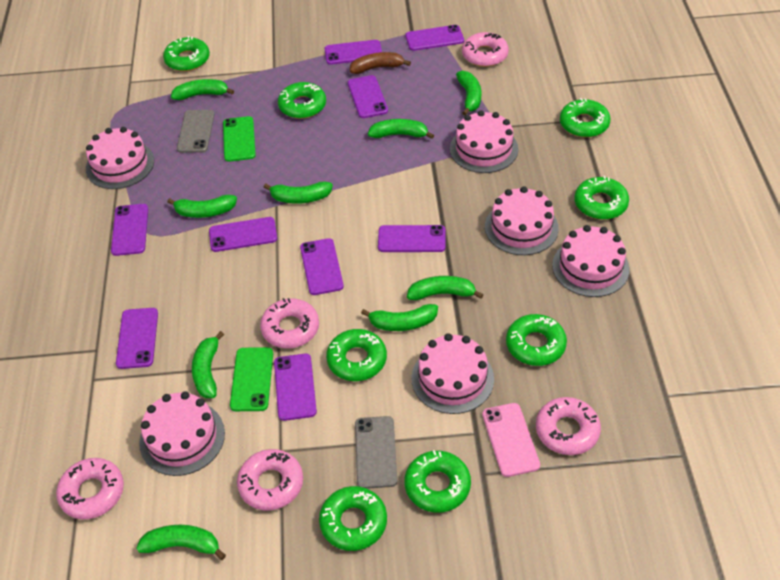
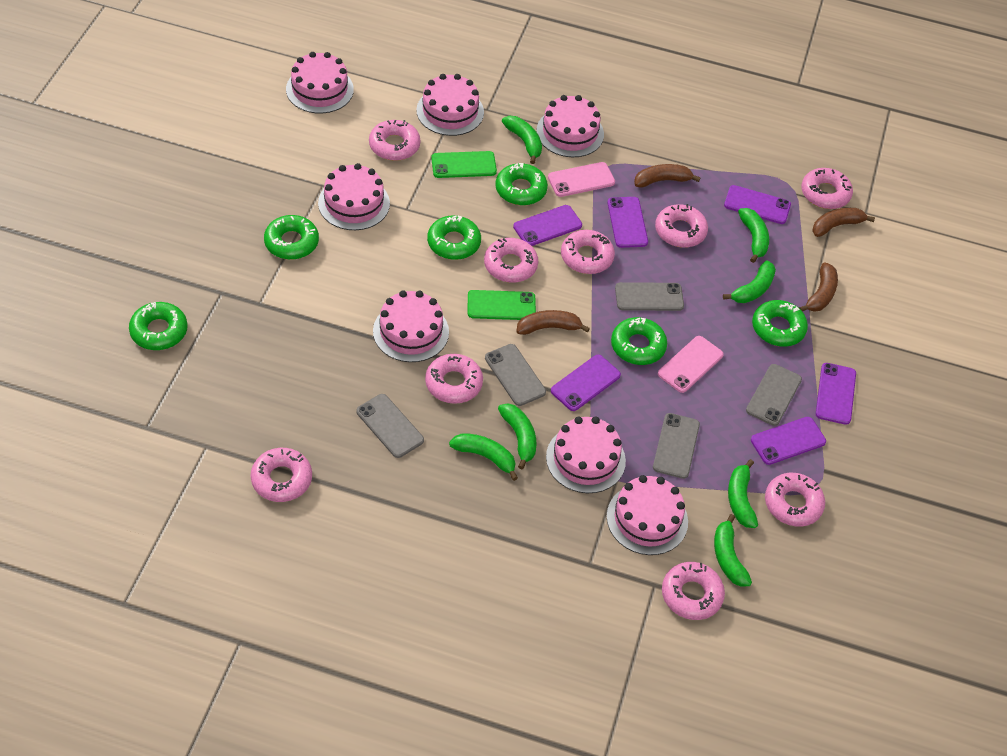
brown banana: 1 -> 4
green banana: 9 -> 7
green donut: 8 -> 6
grey phone: 2 -> 5
pink cake: 6 -> 7
pink donut: 5 -> 9
pink phone: 1 -> 2
purple phone: 9 -> 6

